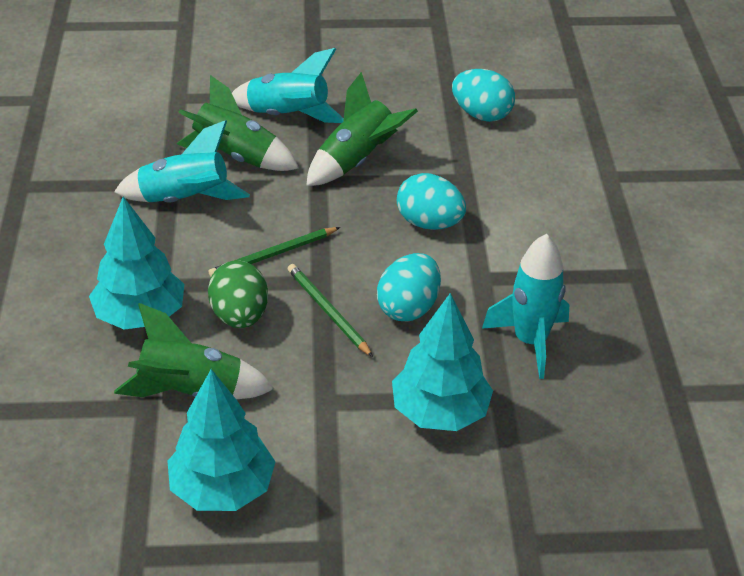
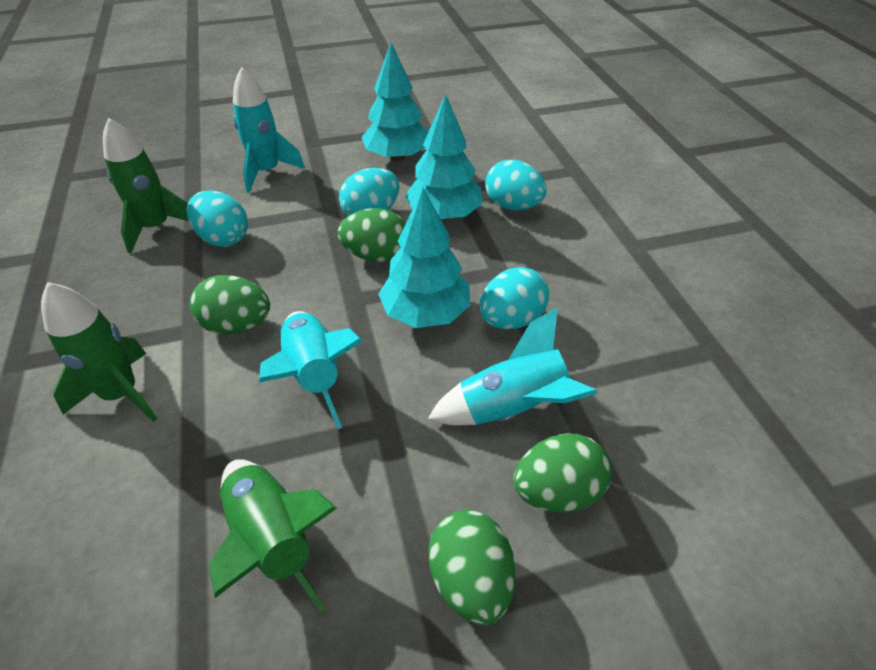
green egg: 1 -> 4
green pencil: 2 -> 0
turquoise egg: 3 -> 4

